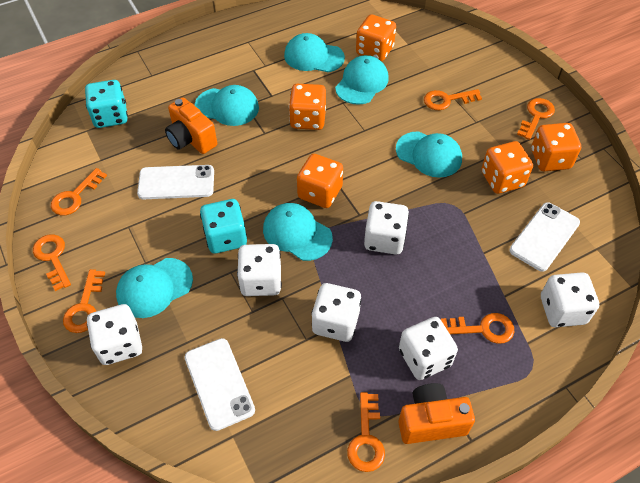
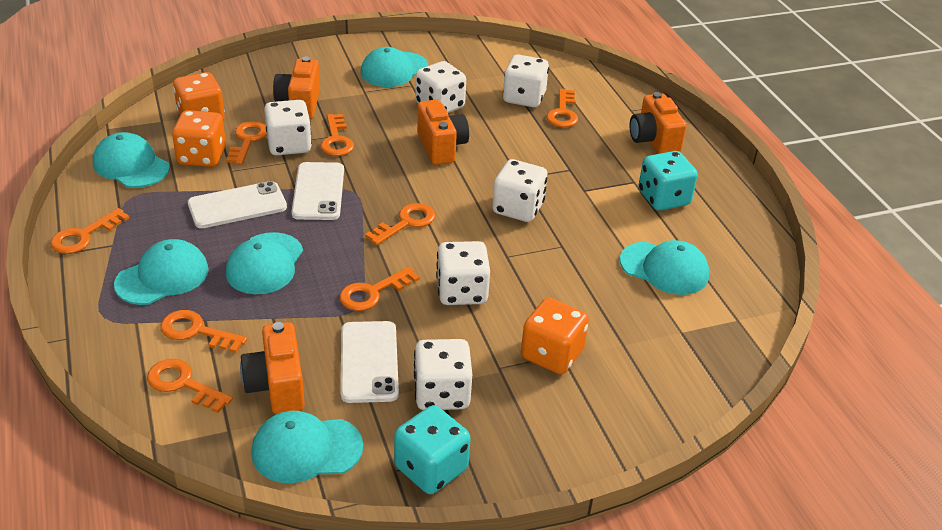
orange camera: 2 -> 4
orange dice: 5 -> 3
orange key: 7 -> 8

